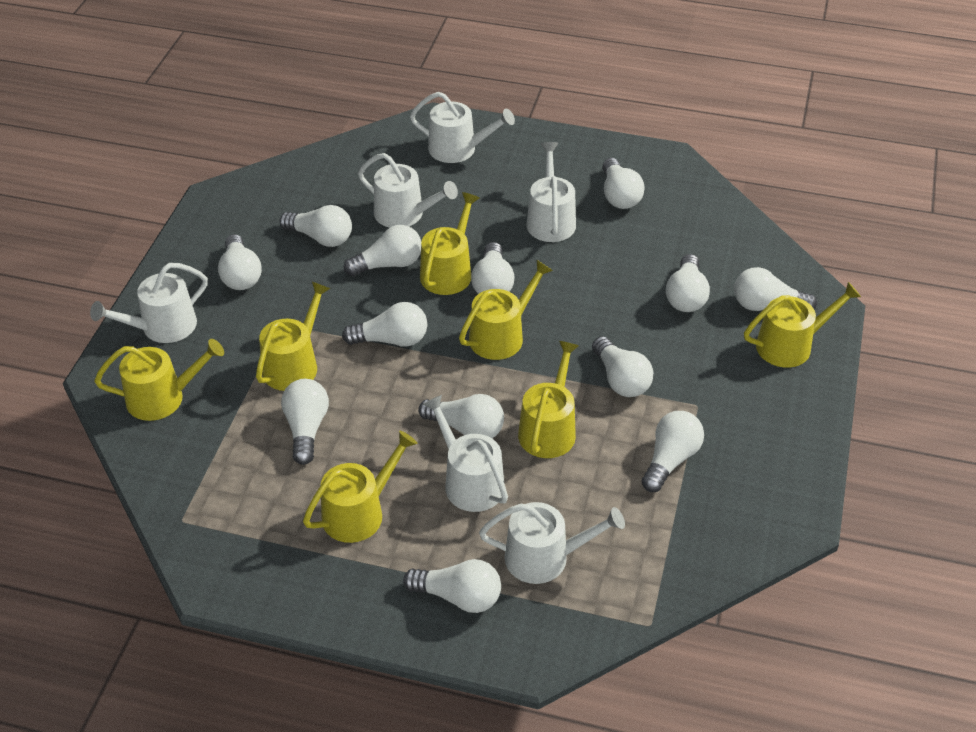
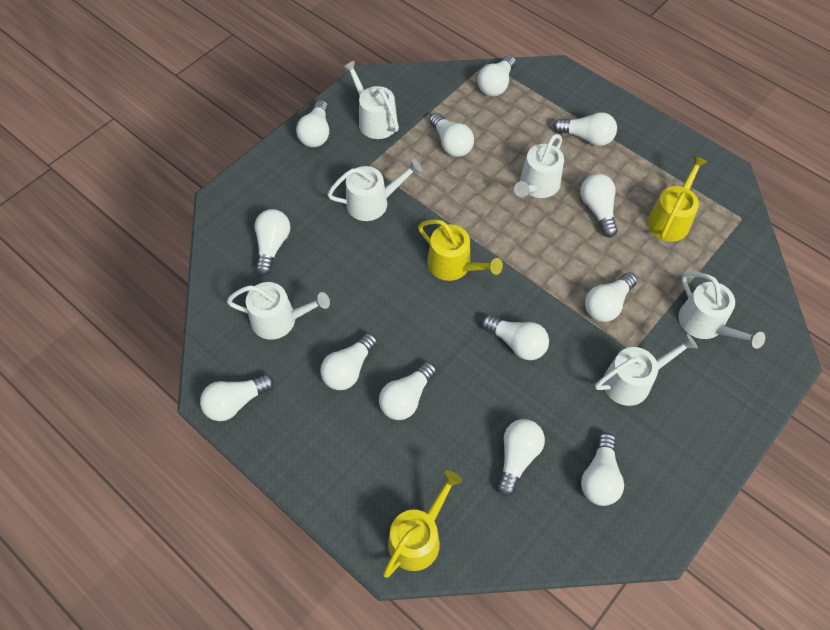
yellow watering can: 7 -> 3

